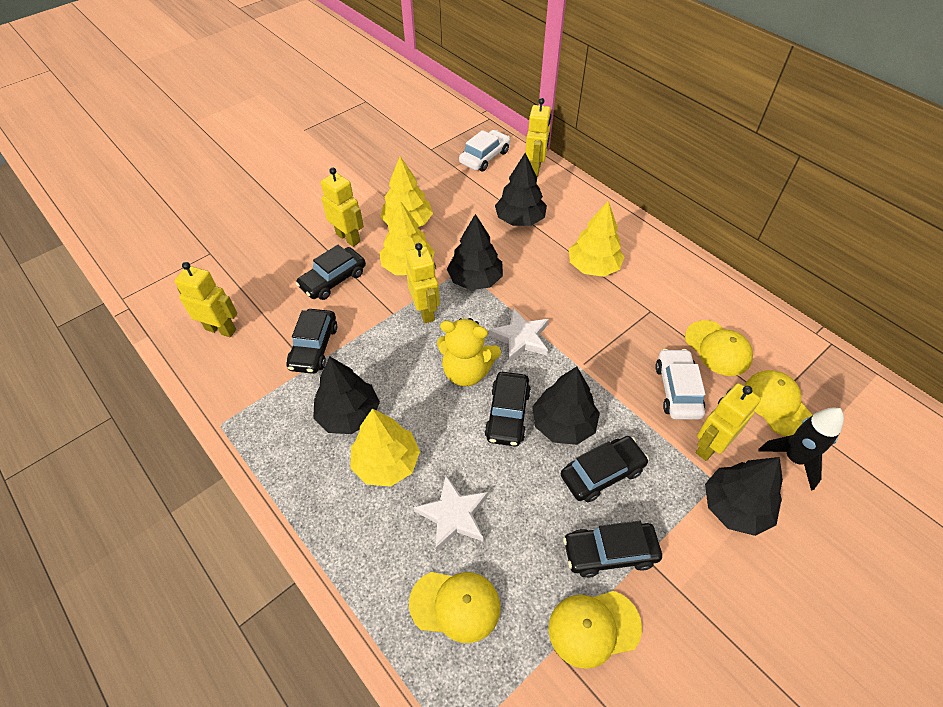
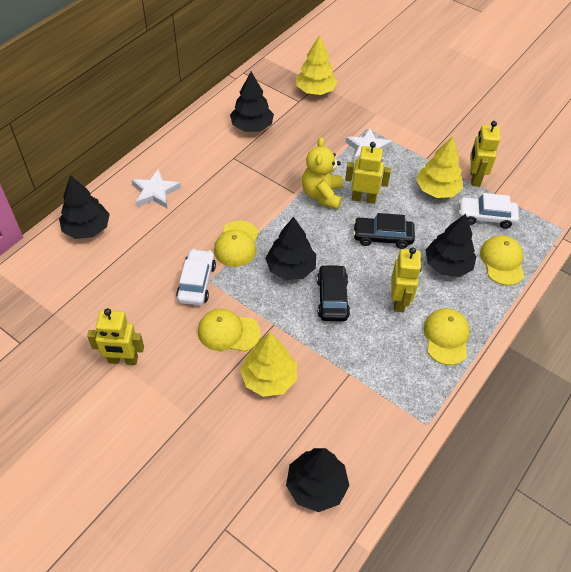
black car: 5 -> 2
black rocket: 1 -> 0
yellow robot: 5 -> 4
yellow tree: 4 -> 3

